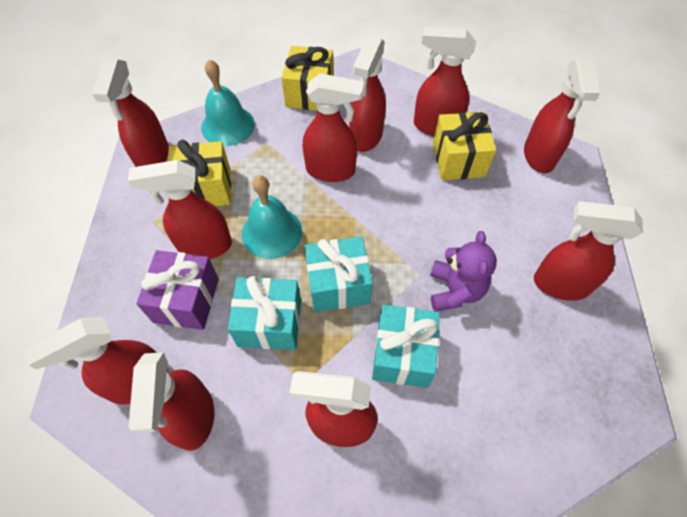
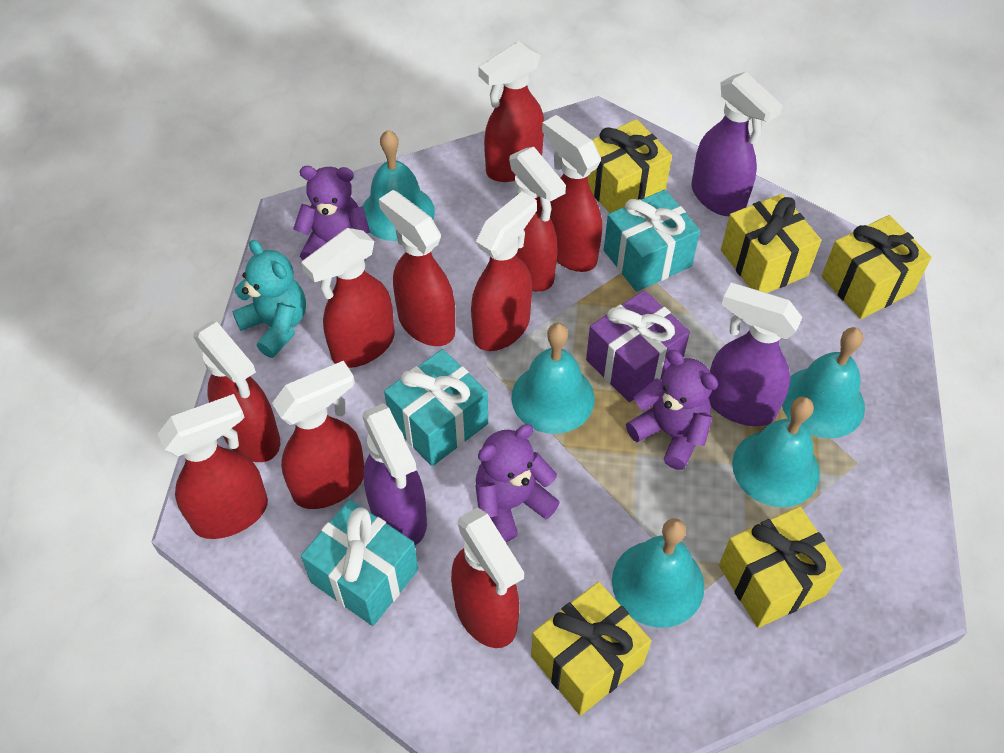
purple spray bottle: 0 -> 3
purple teddy bear: 1 -> 3
turquoise bell: 2 -> 5
turquoise teddy bear: 0 -> 1
yellow gift: 3 -> 5

